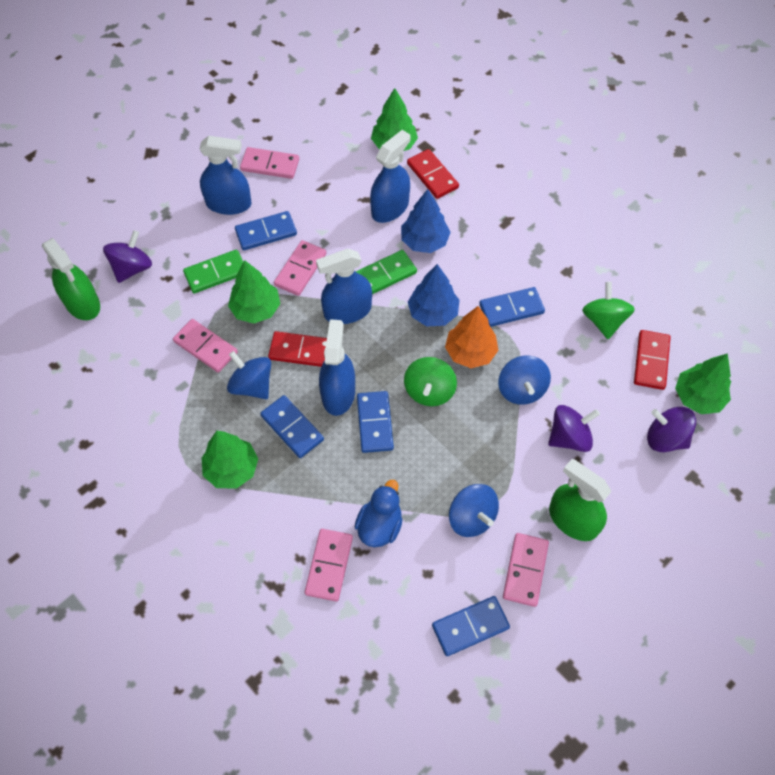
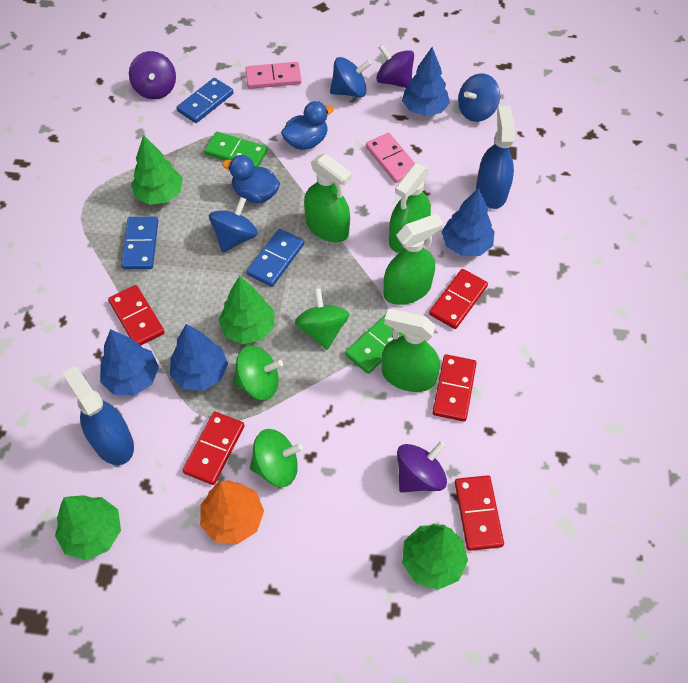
blue domino: 5 -> 3
blue duck: 1 -> 2
blue spray bottle: 4 -> 2
blue tree: 2 -> 4
green spinning top: 2 -> 3
green spray bottle: 2 -> 4
pink domino: 5 -> 2
red domino: 3 -> 5

